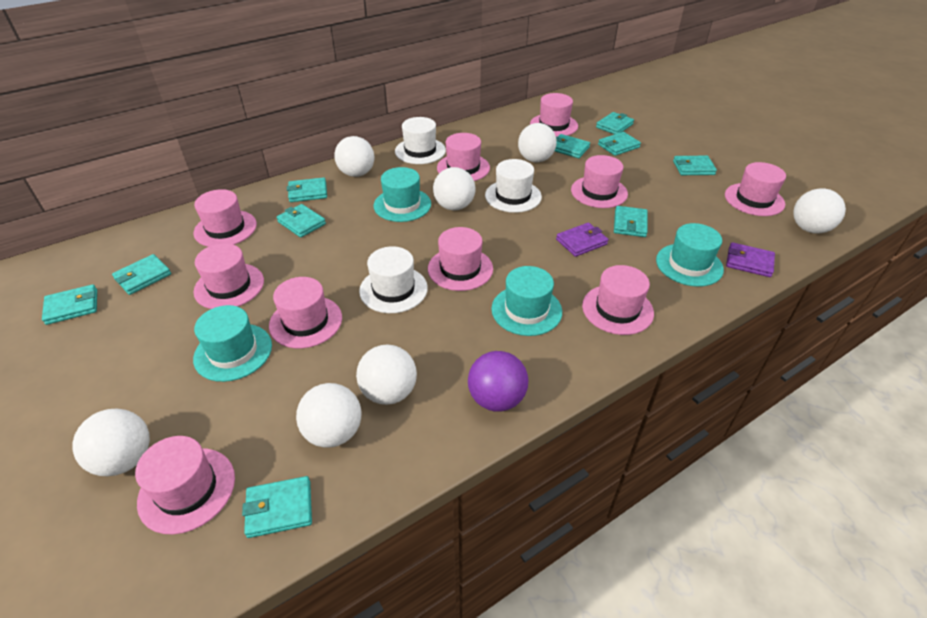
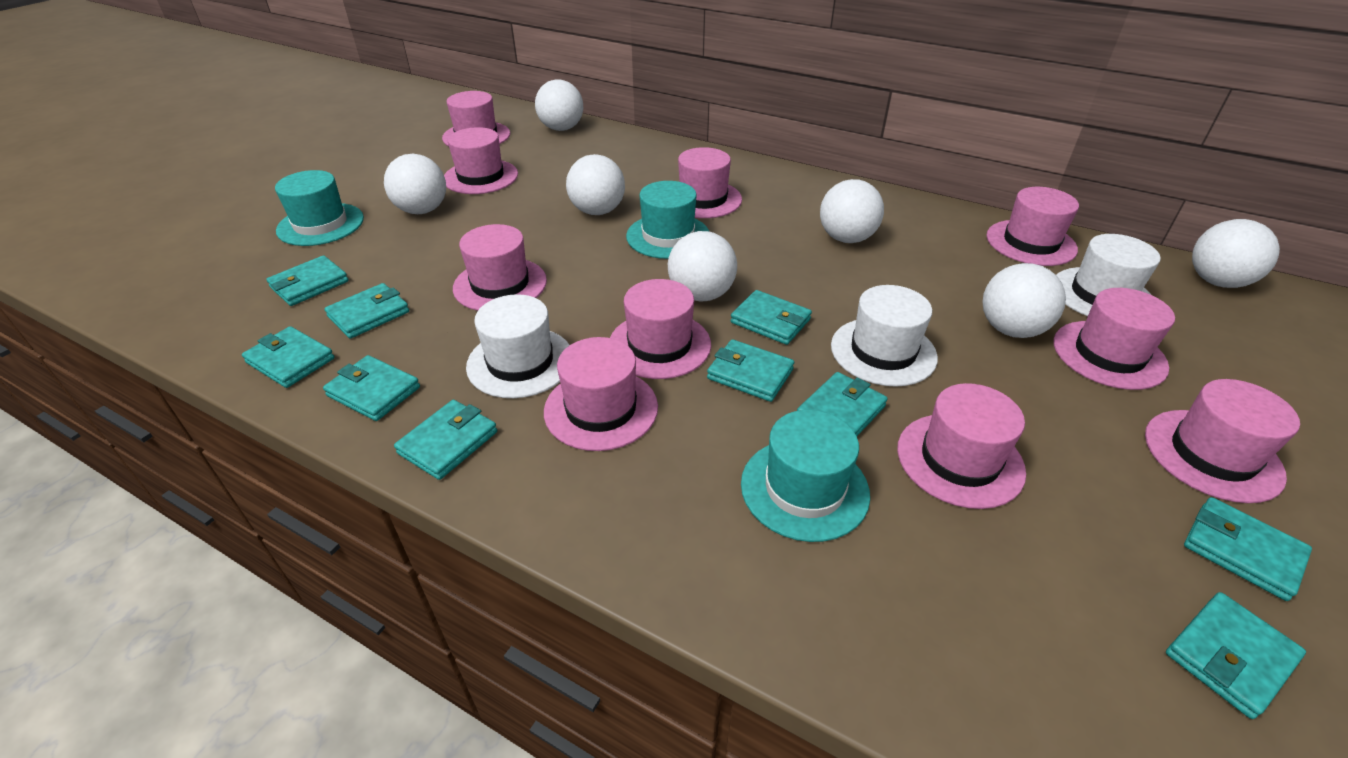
purple ball: 1 -> 0
purple wallet: 2 -> 0
turquoise hat: 4 -> 3

